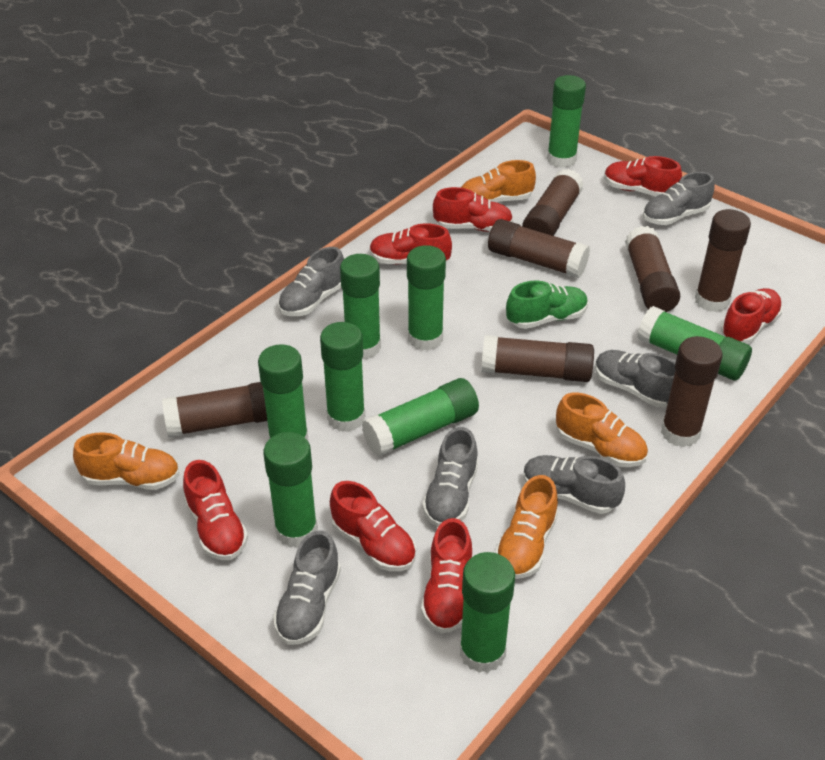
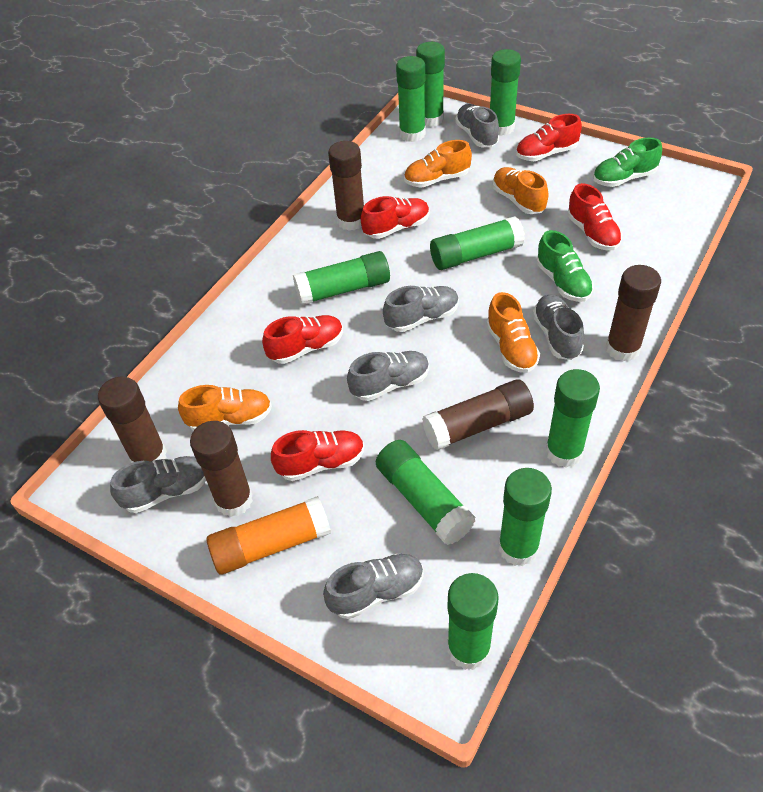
brown glue stick: 7 -> 5
green shoe: 1 -> 2
orange glue stick: 0 -> 1
red shoe: 7 -> 5

